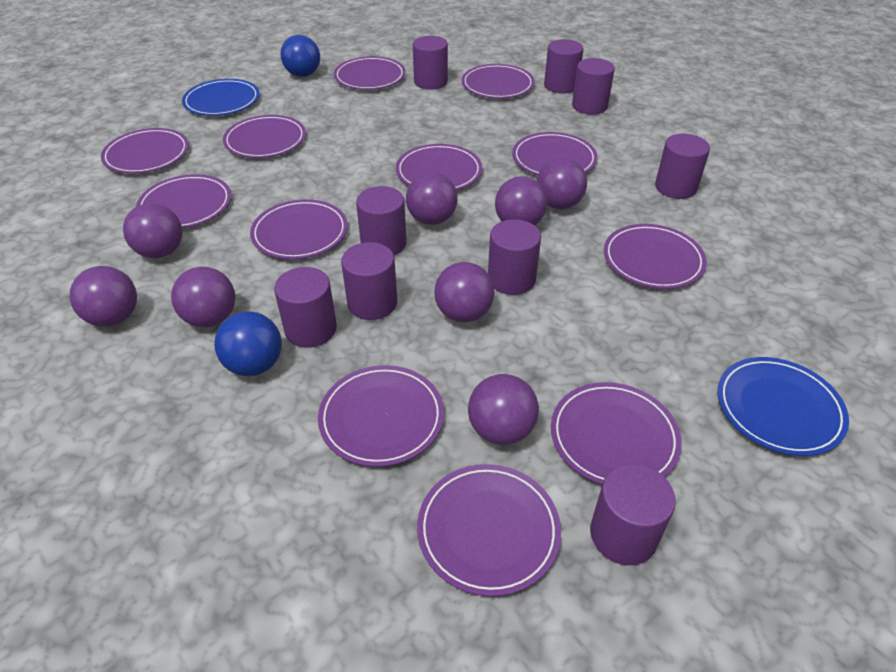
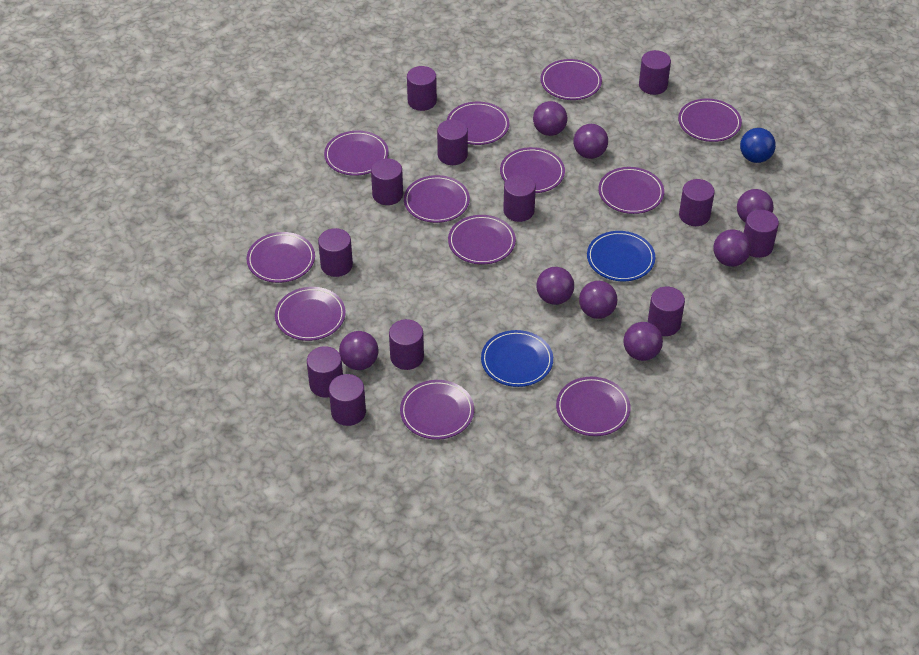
blue ball: 2 -> 1
purple cylinder: 9 -> 12

